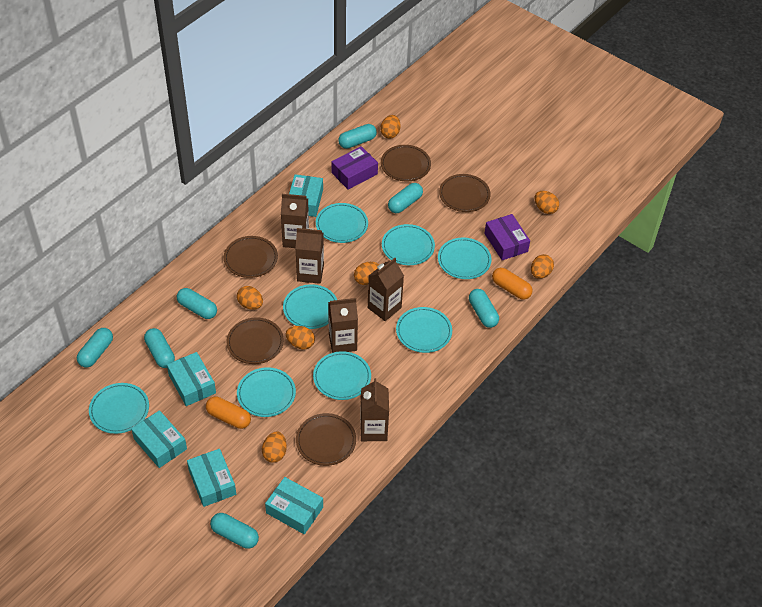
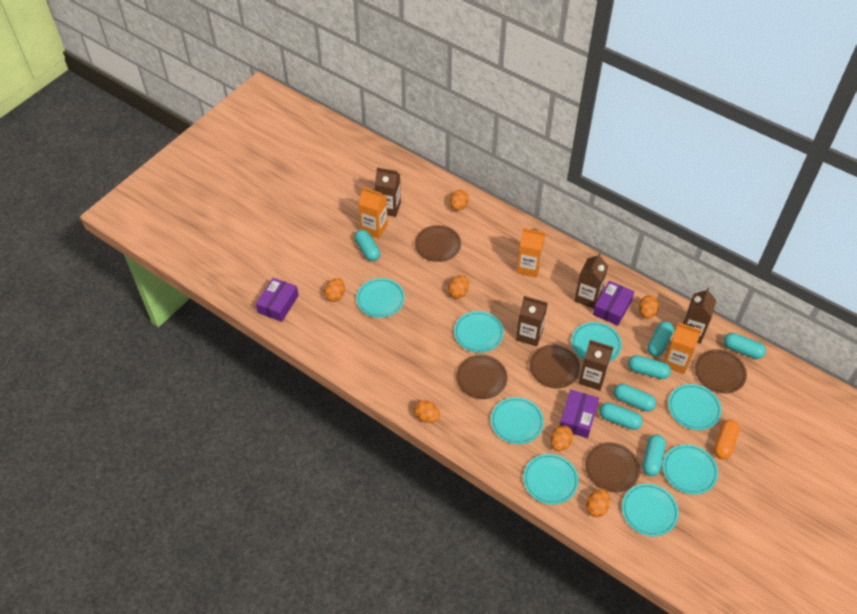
orange capsule: 2 -> 1
orange carton: 0 -> 3
purple box: 2 -> 3
turquoise box: 5 -> 0

